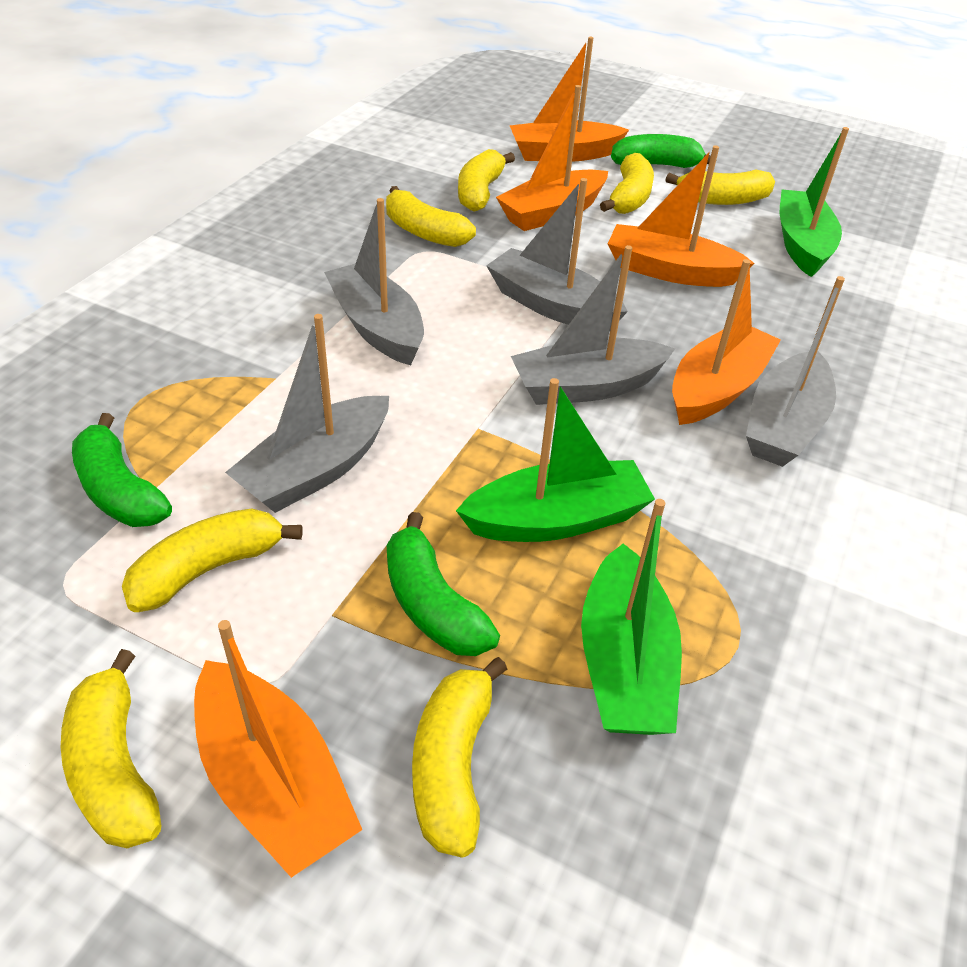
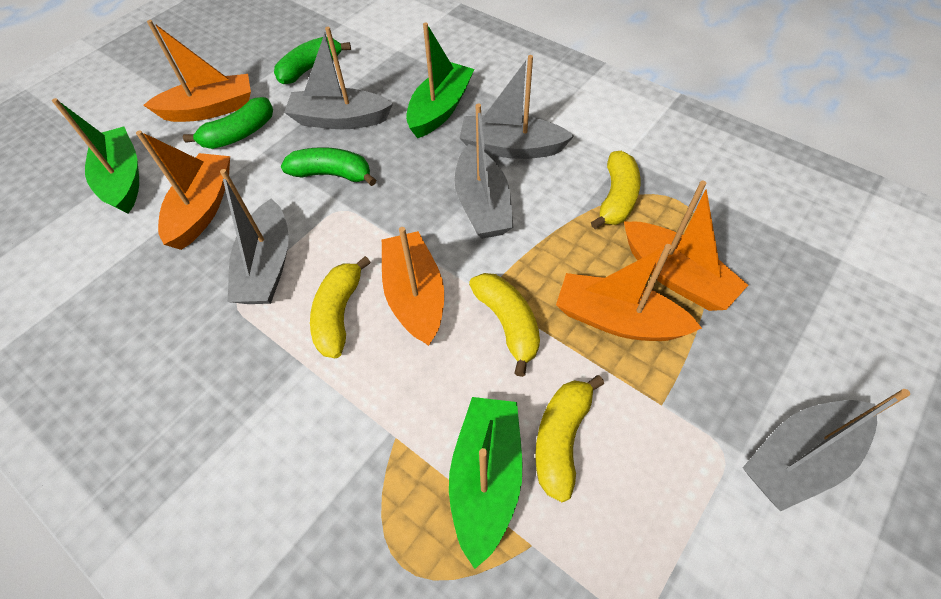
yellow banana: 7 -> 4

